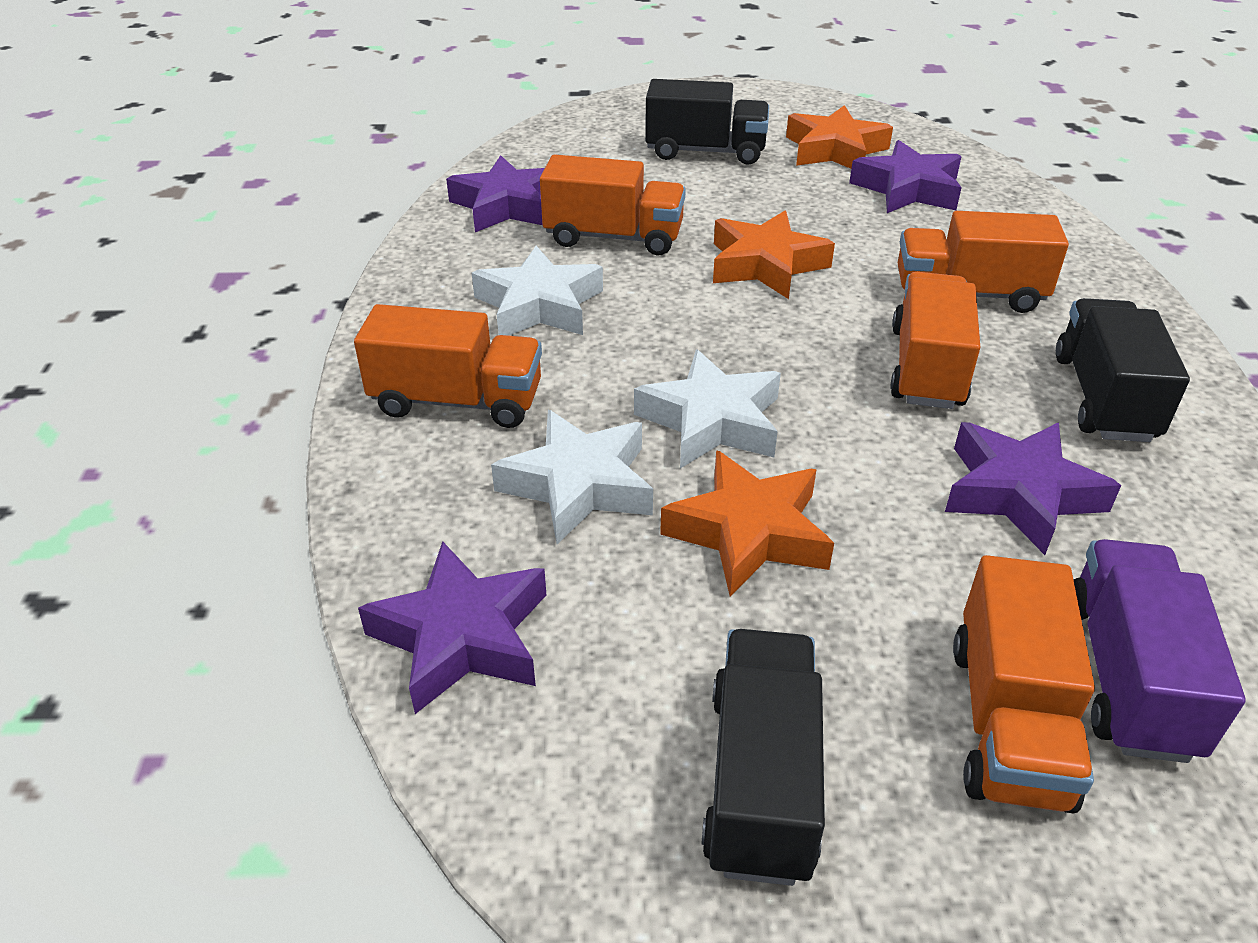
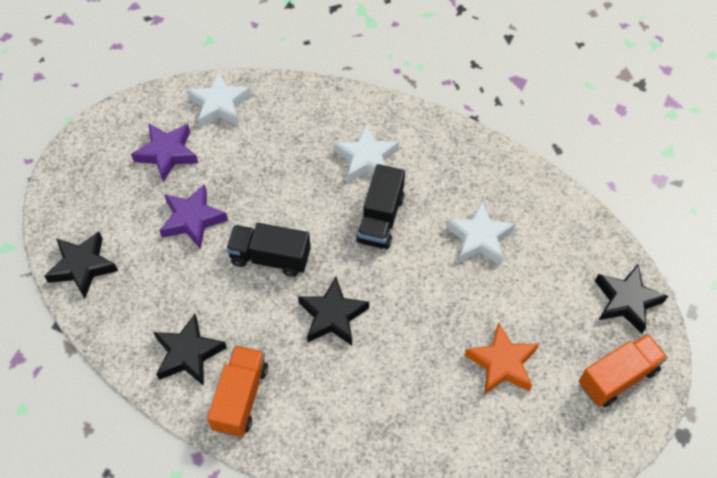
black star: 0 -> 4
black truck: 3 -> 2
orange star: 3 -> 1
orange truck: 5 -> 2
purple star: 4 -> 2
purple truck: 1 -> 0

